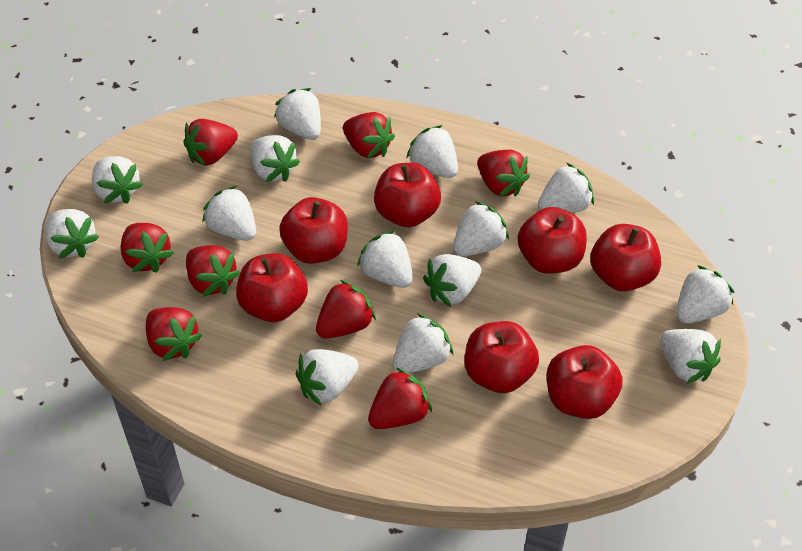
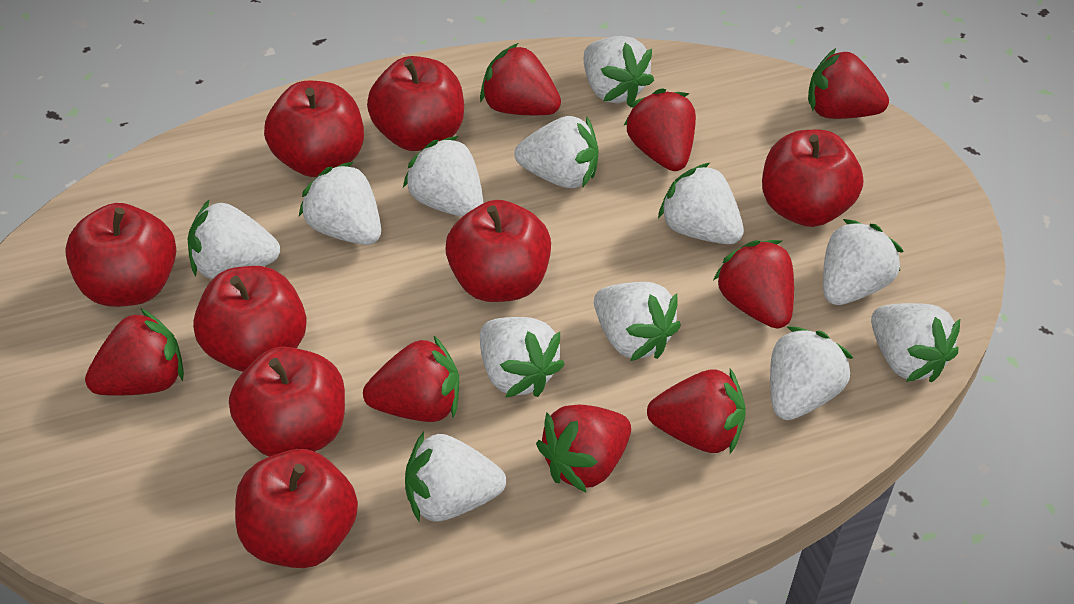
red apple: 7 -> 8
white strawberry: 14 -> 12

